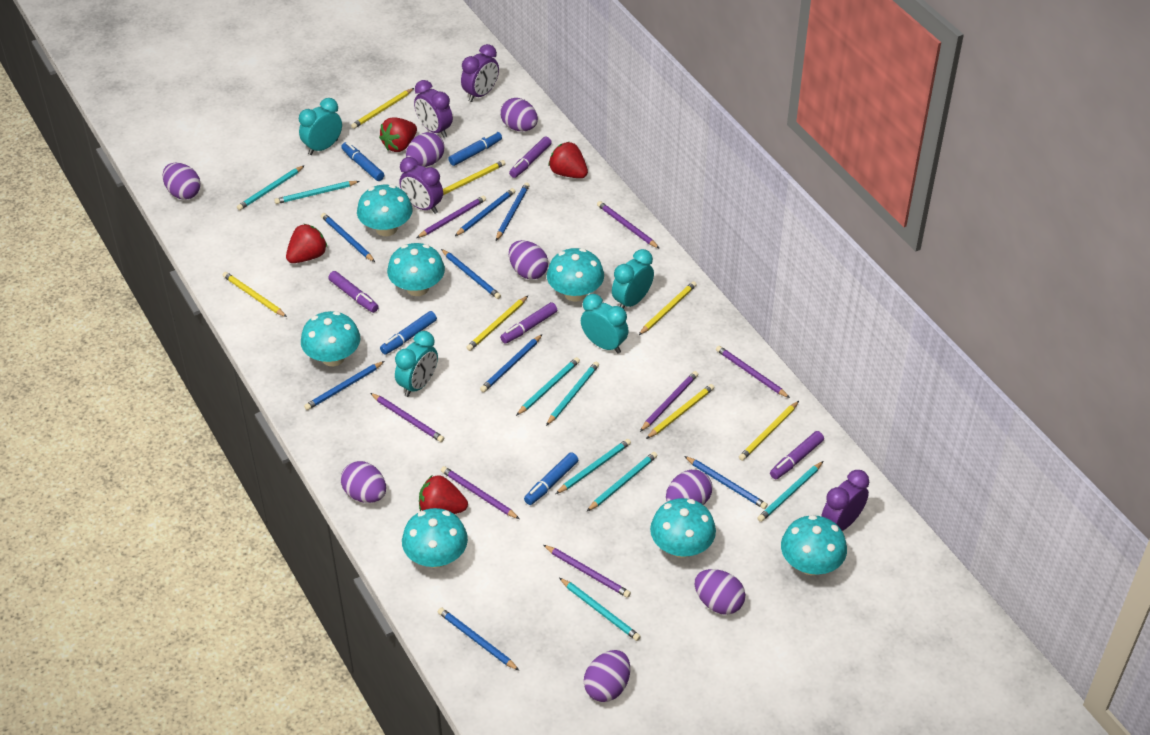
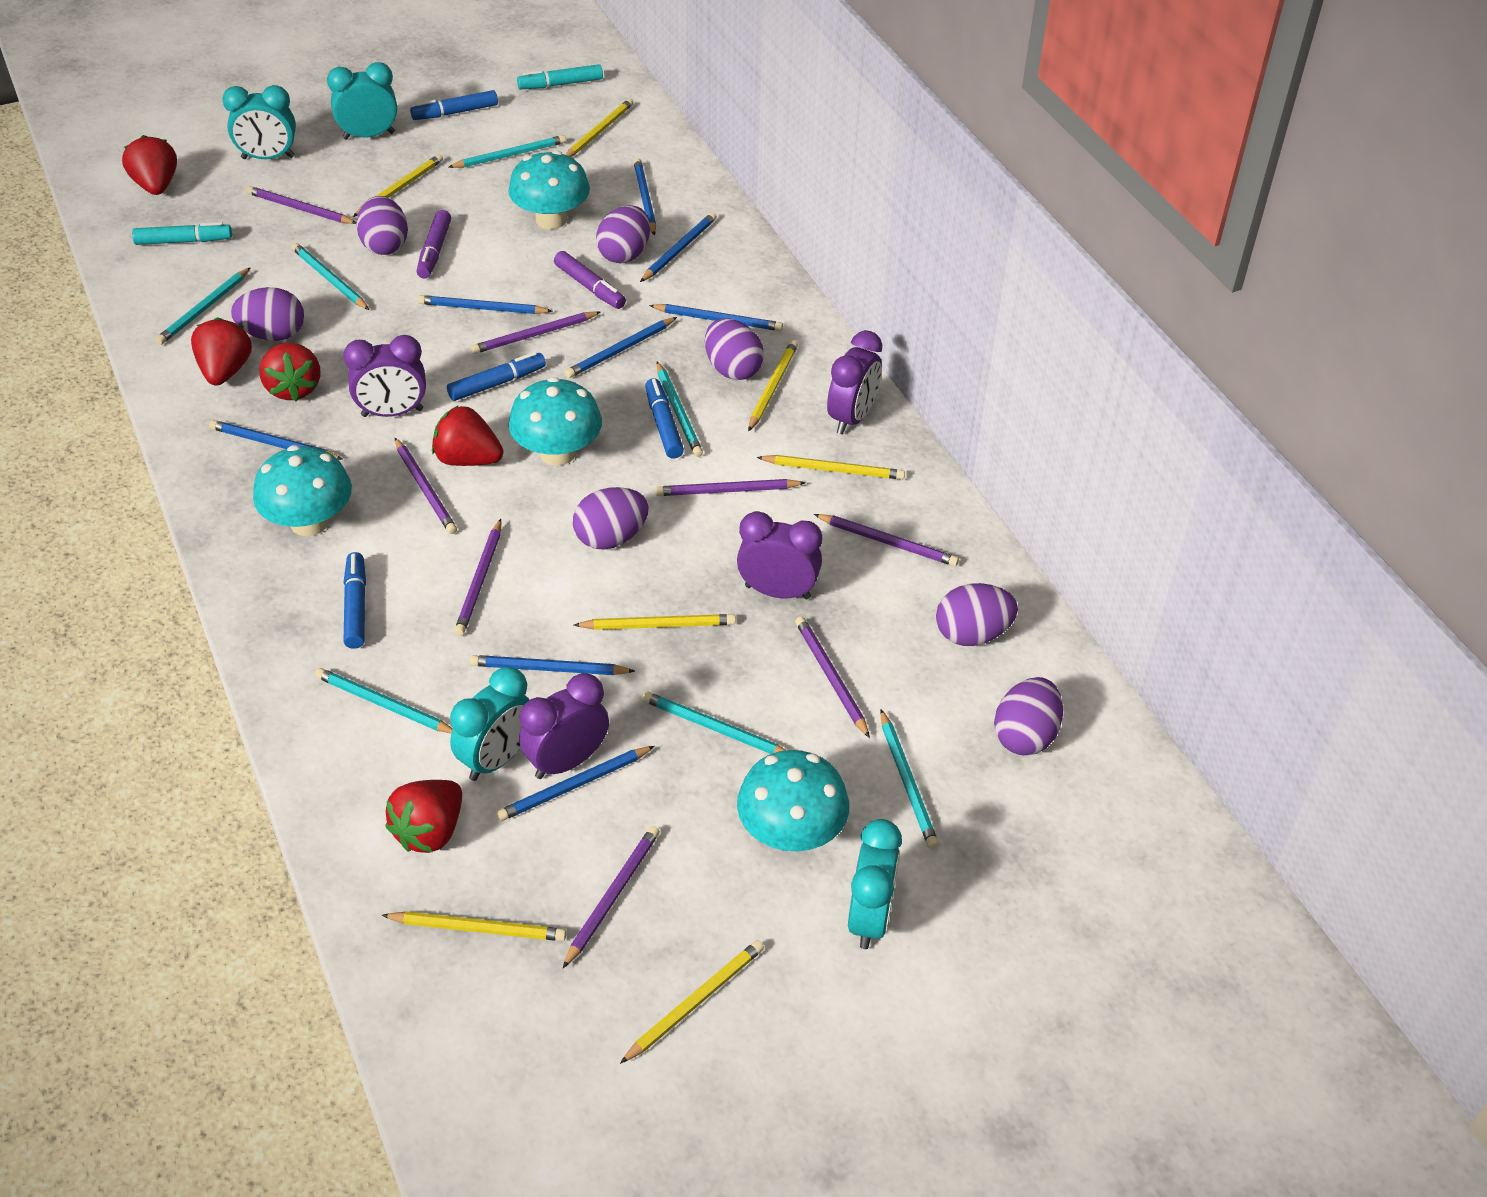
purple egg: 8 -> 7
purple marker: 4 -> 2
purple pencil: 7 -> 8
red strawberry: 4 -> 5
turquoise marker: 0 -> 2
turquoise mushroom: 7 -> 4
turquoise pencil: 8 -> 7

